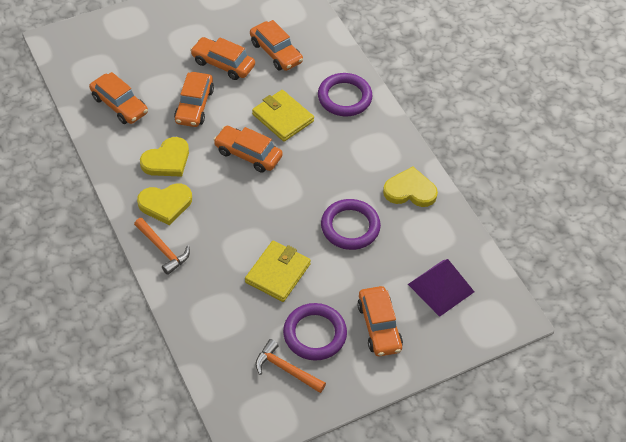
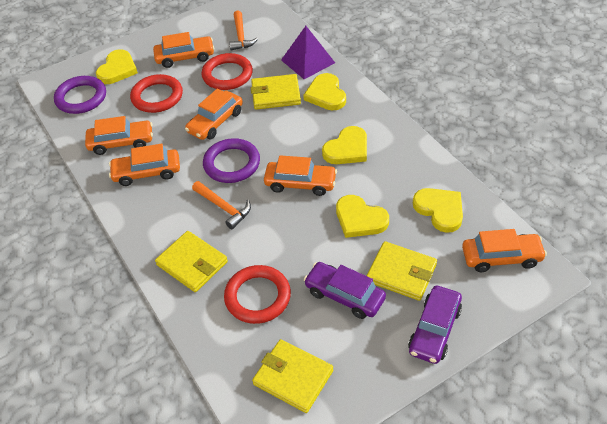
purple car: 0 -> 2
purple ring: 3 -> 2
red ring: 0 -> 3
yellow heart: 3 -> 5
yellow wallet: 2 -> 4

